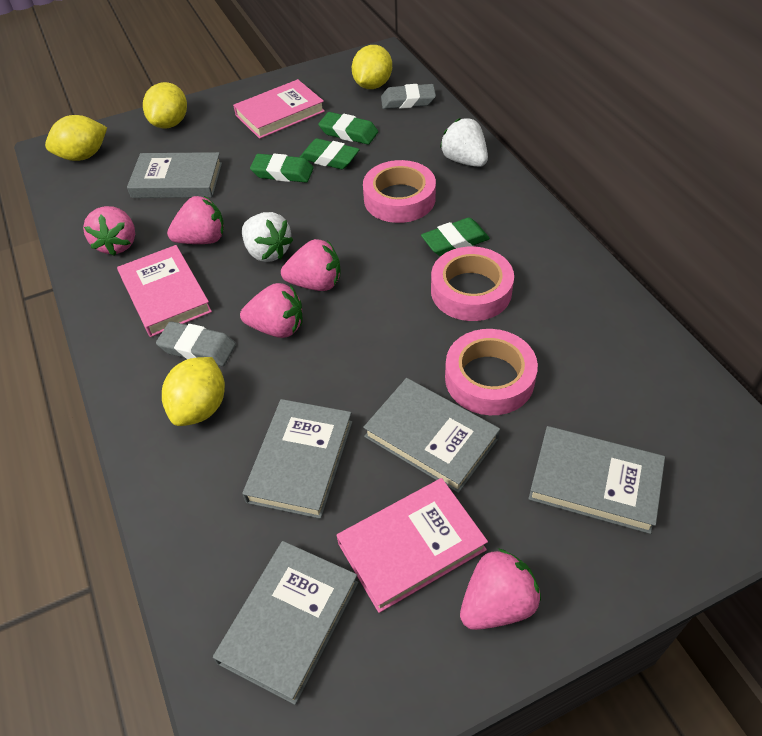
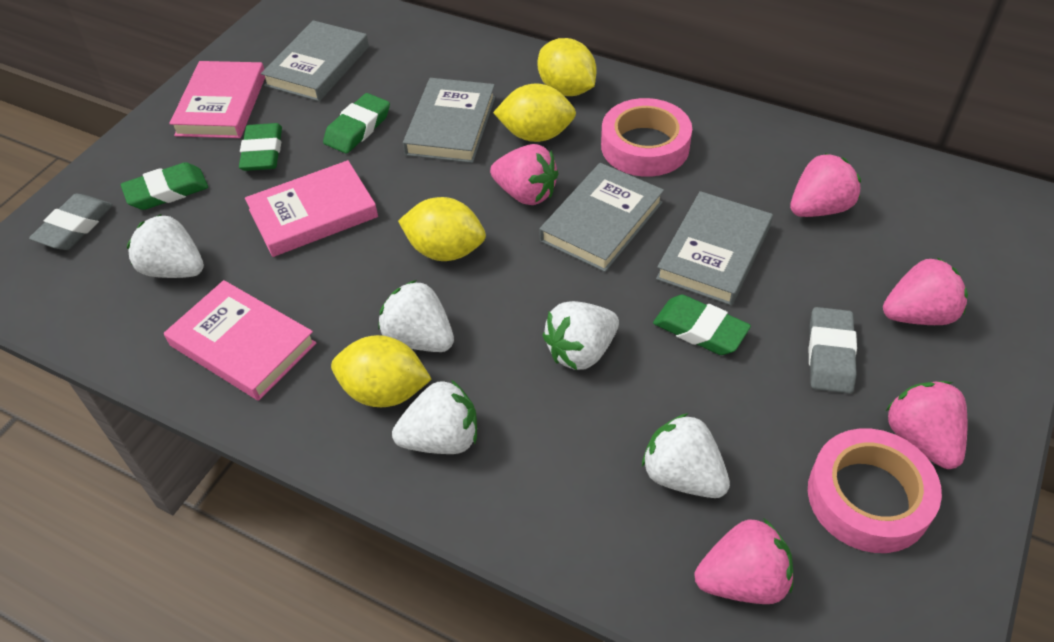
grey book: 5 -> 4
pink tape: 3 -> 2
white strawberry: 2 -> 5

